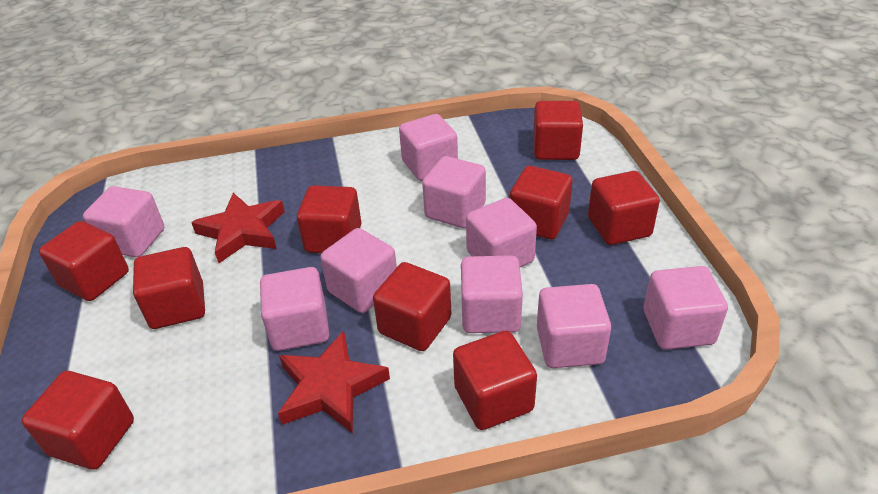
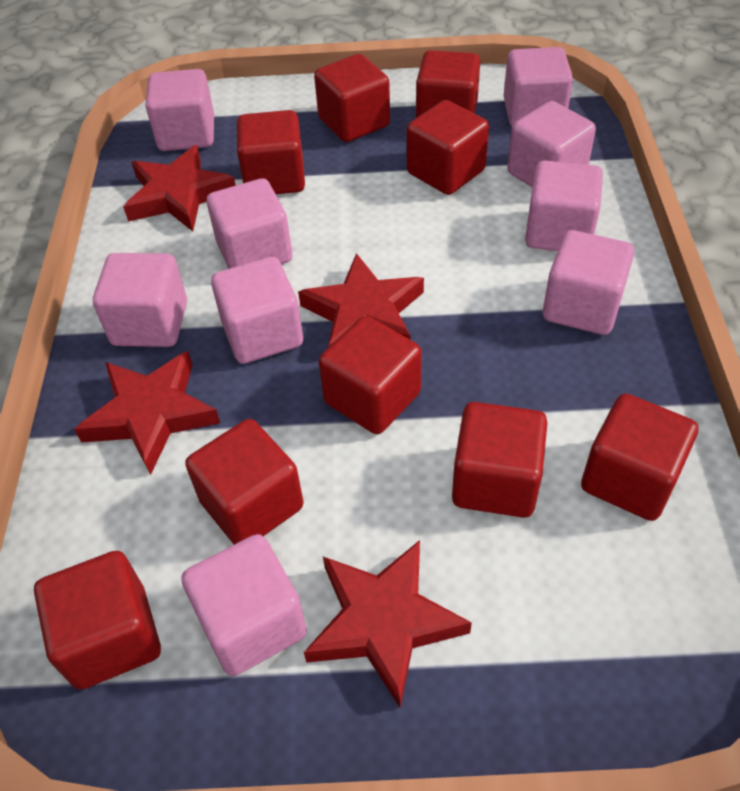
red star: 2 -> 4

